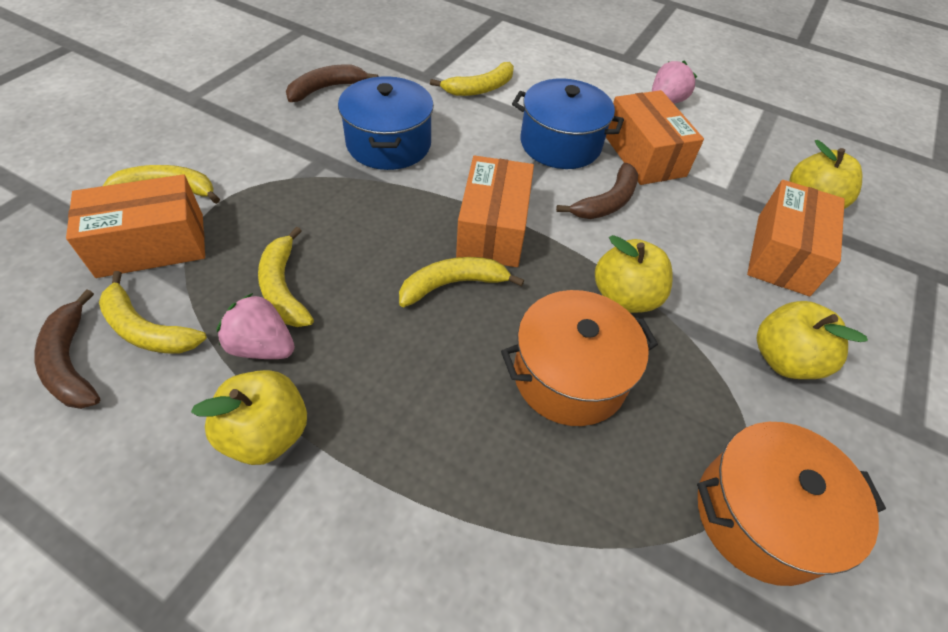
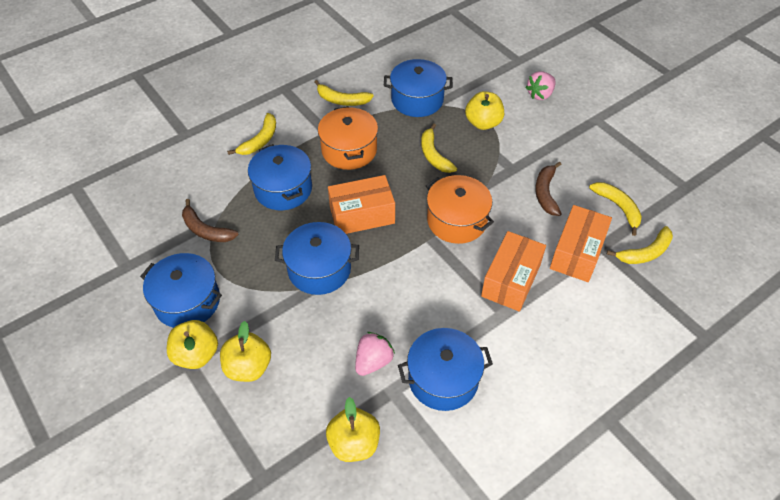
blue pot: 2 -> 5
brown banana: 3 -> 2
orange box: 4 -> 3

